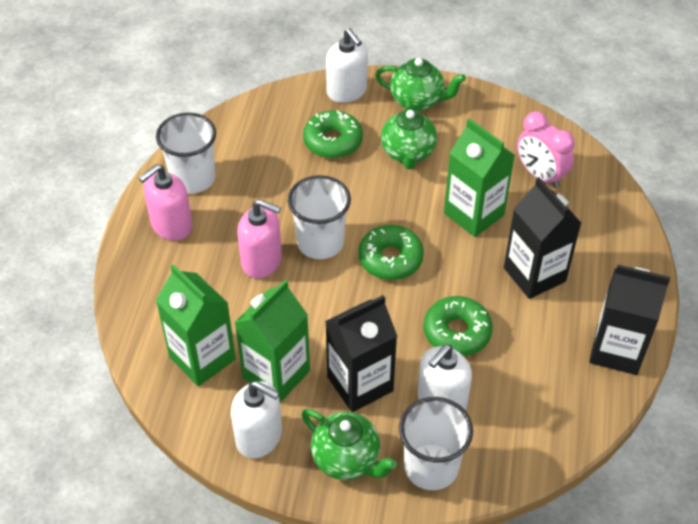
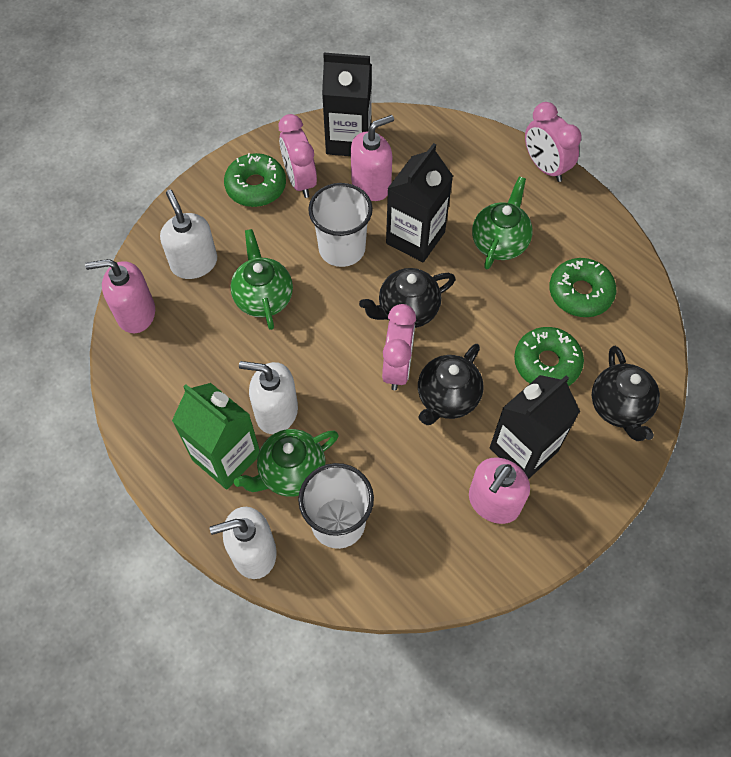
black teapot: 0 -> 3
green carton: 3 -> 1
pink clock: 1 -> 3
pink soap dispenser: 2 -> 3
white cup: 3 -> 2

